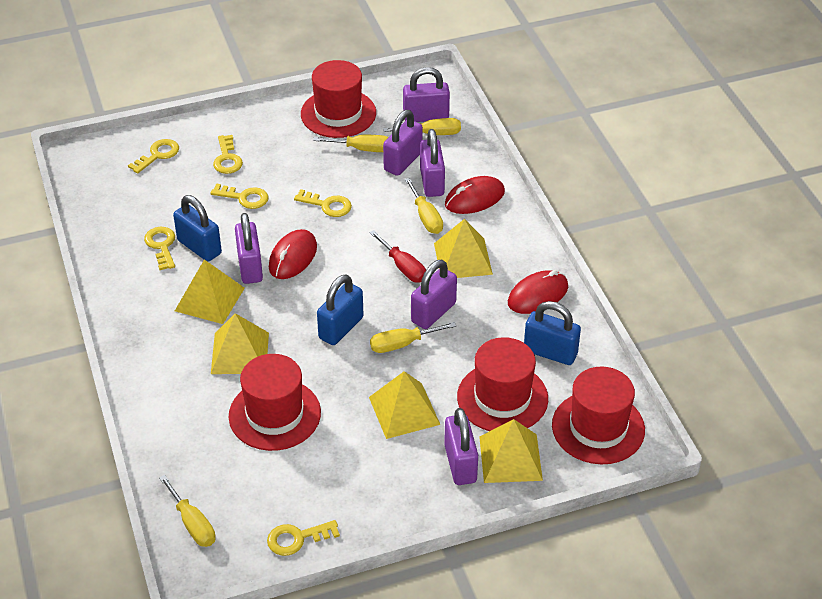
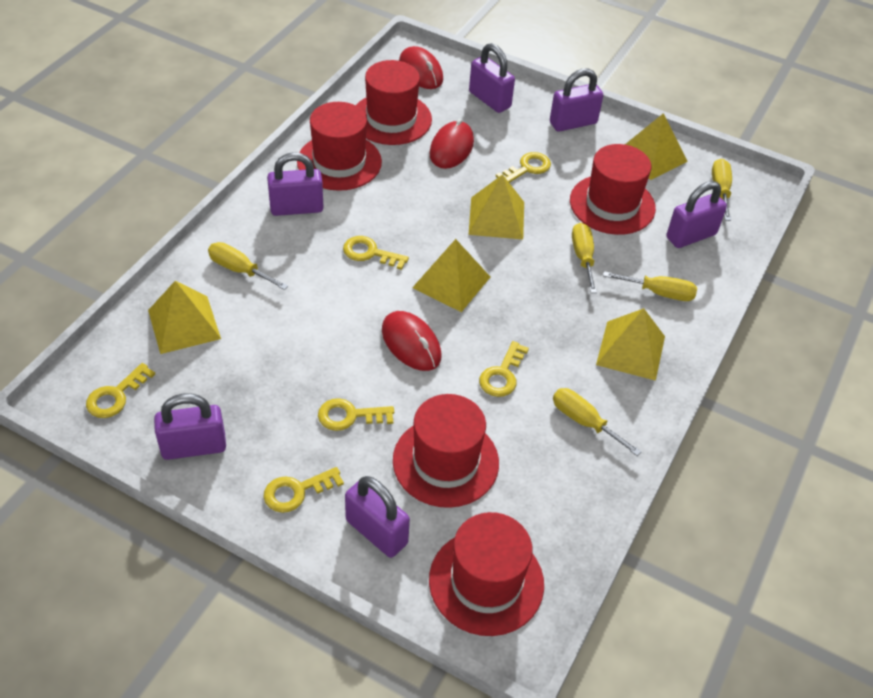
blue padlock: 3 -> 0
red hat: 4 -> 5
red screwdriver: 1 -> 0

